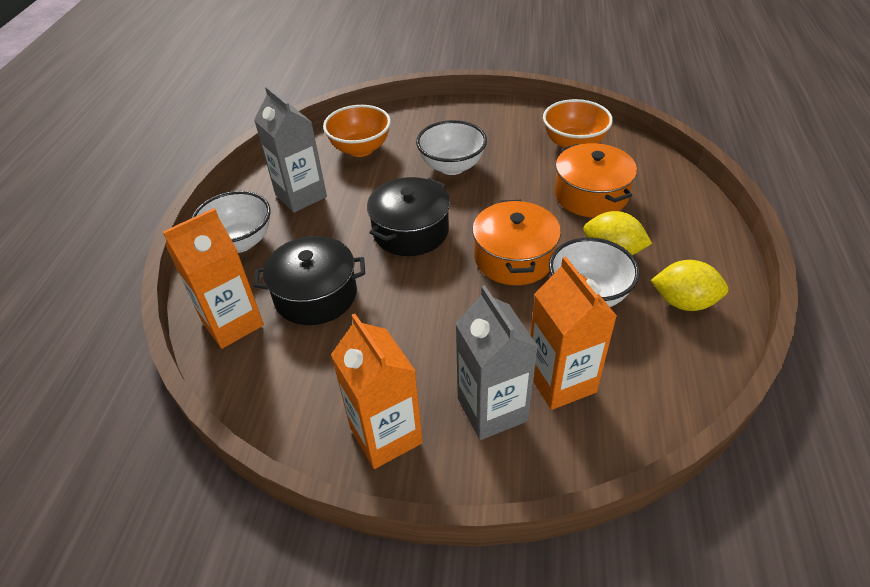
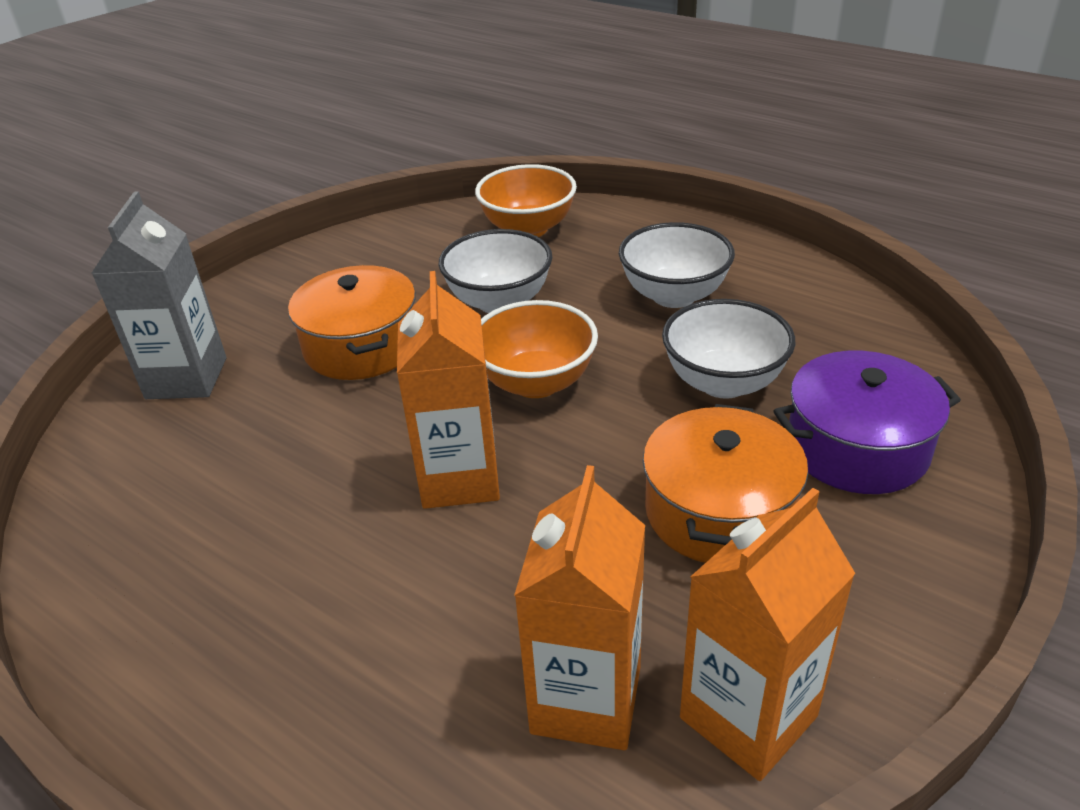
black pot: 2 -> 0
grey carton: 2 -> 1
purple pot: 0 -> 1
yellow lemon: 2 -> 0

